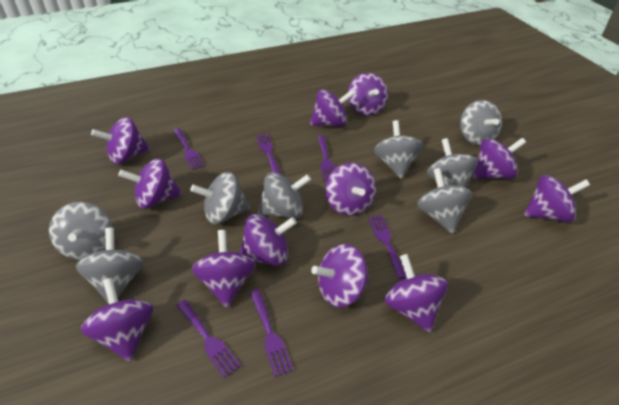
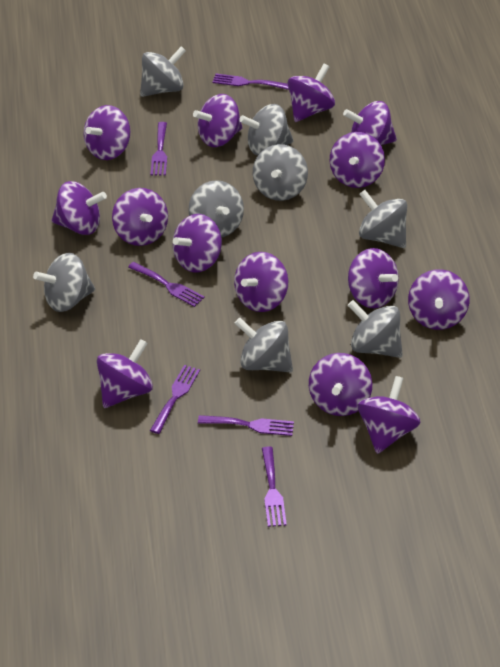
purple spinning top: 12 -> 14

